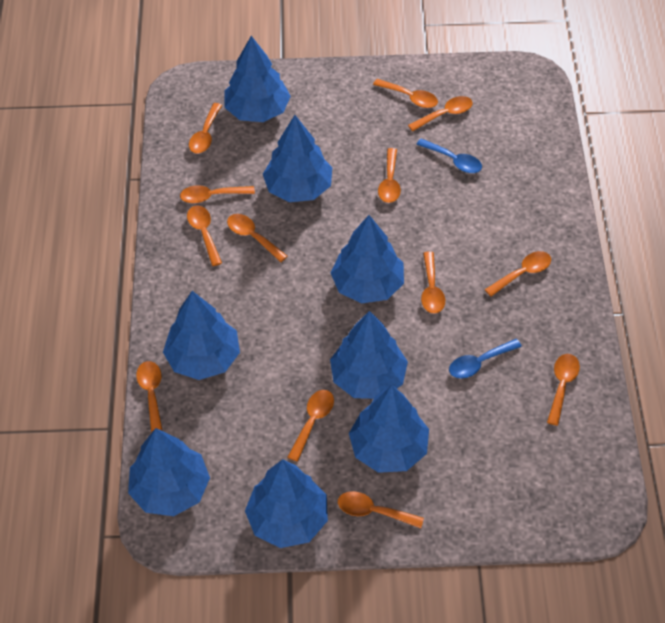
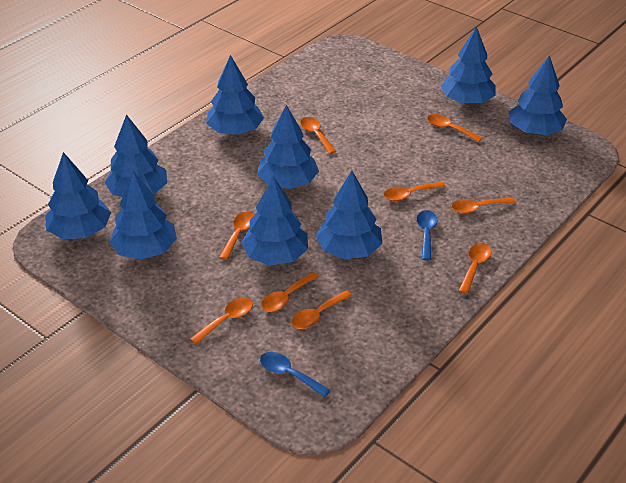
blue tree: 8 -> 9
orange spoon: 13 -> 9

